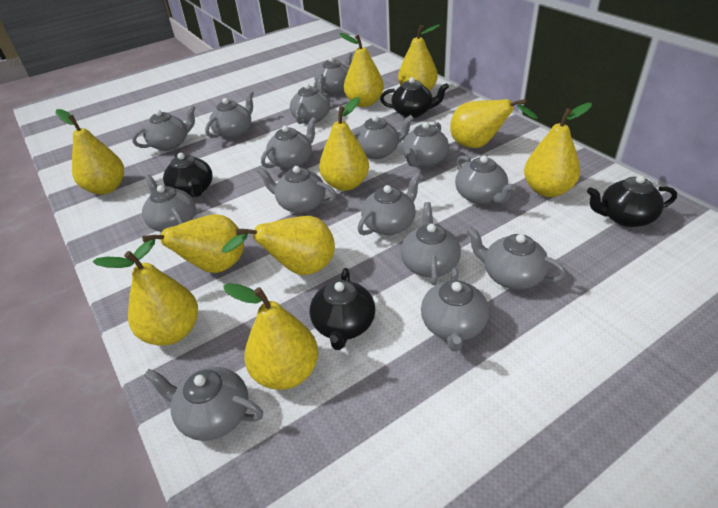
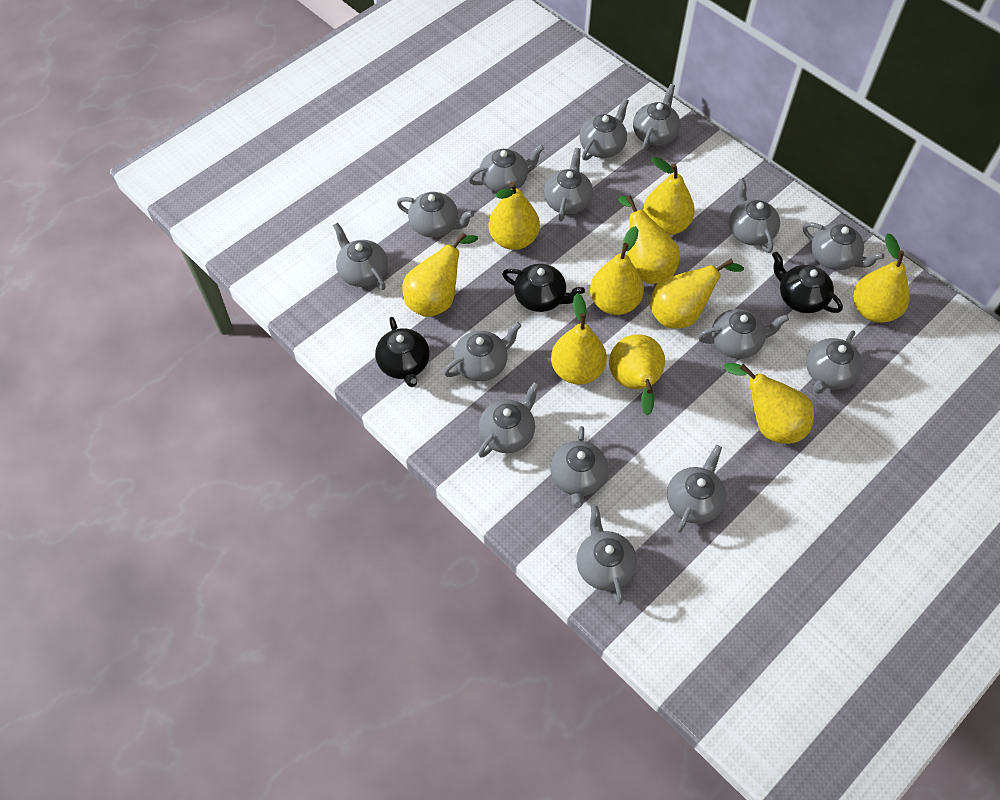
black teapot: 4 -> 3

